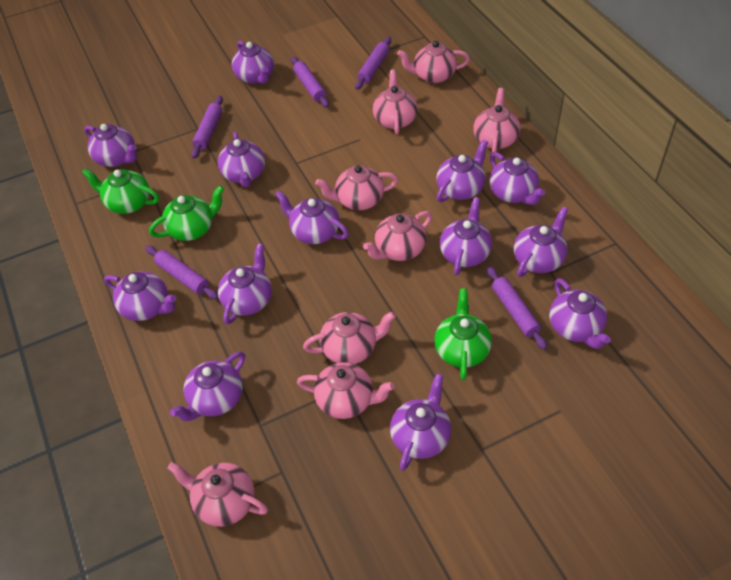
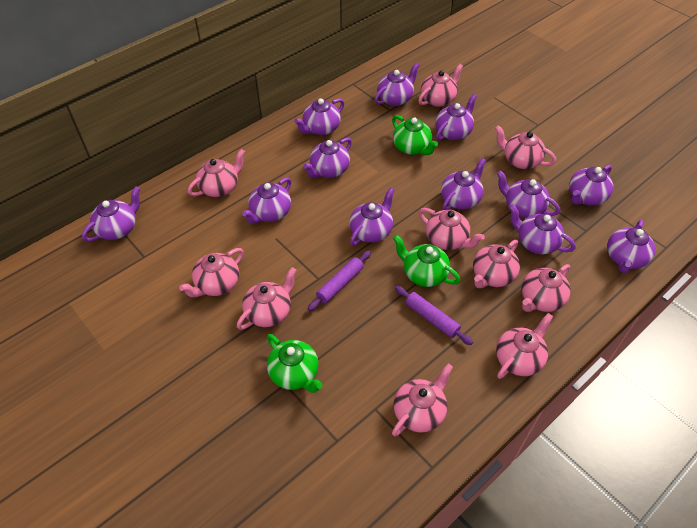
pink teapot: 8 -> 10
purple rolling pin: 5 -> 2
purple teapot: 13 -> 12

